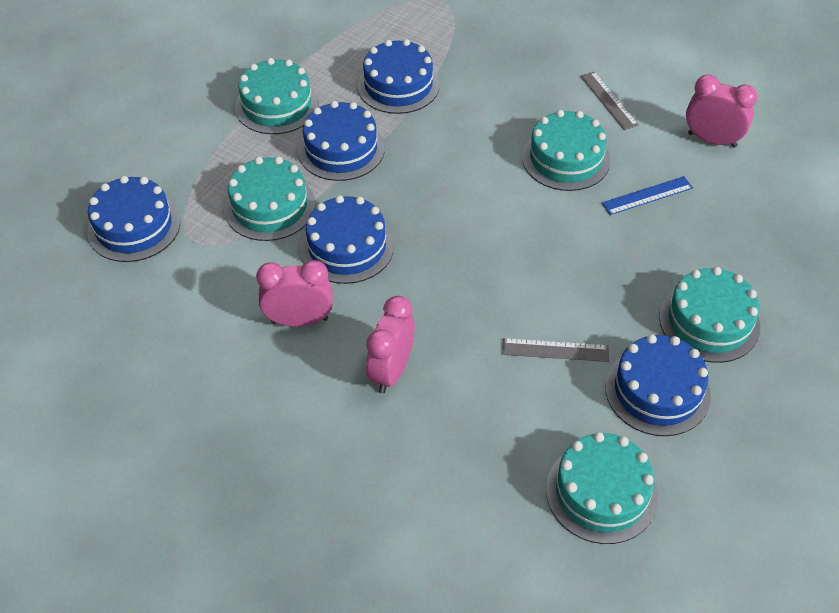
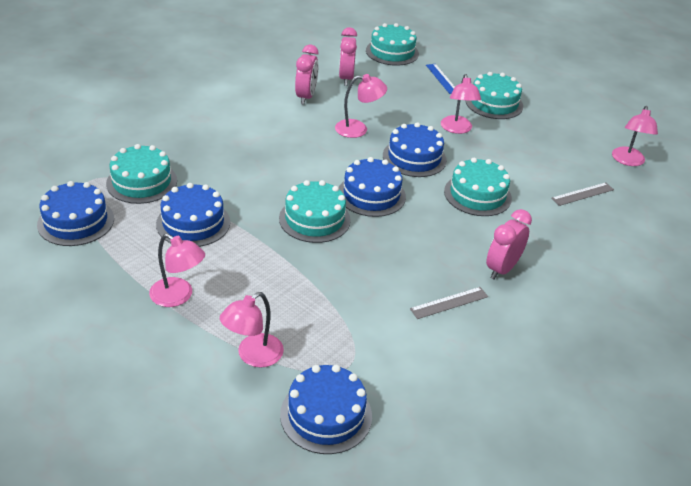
pink lamp: 0 -> 5

